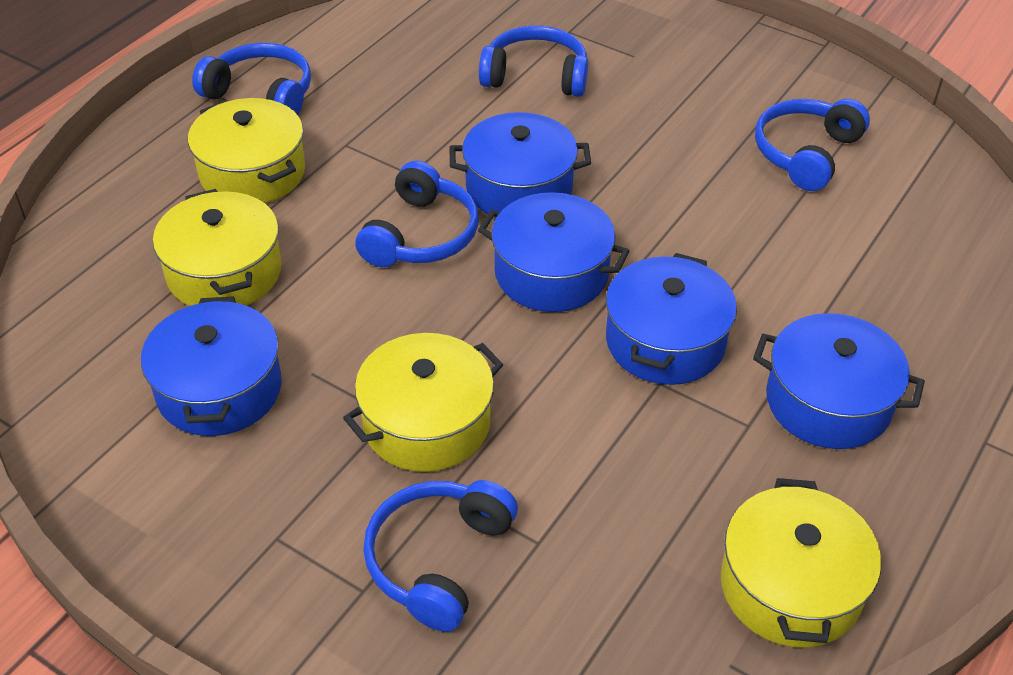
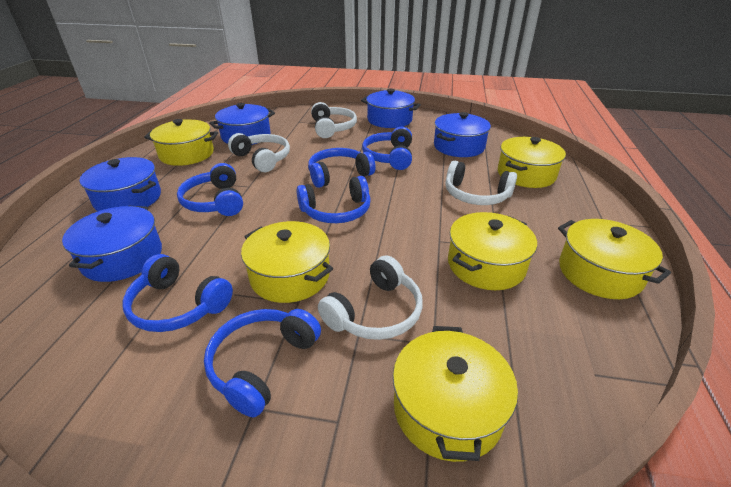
blue headphones: 5 -> 6
white headphones: 0 -> 4
yellow pot: 4 -> 6

